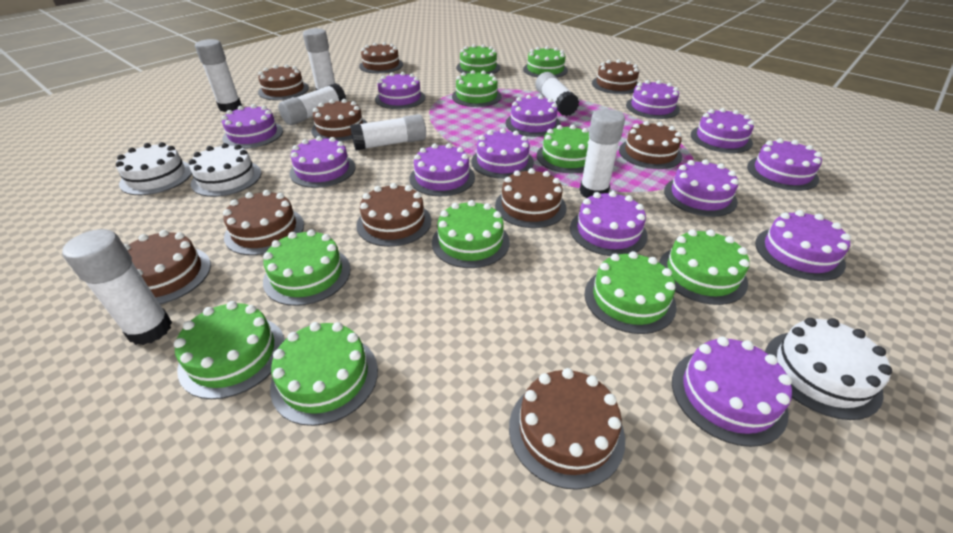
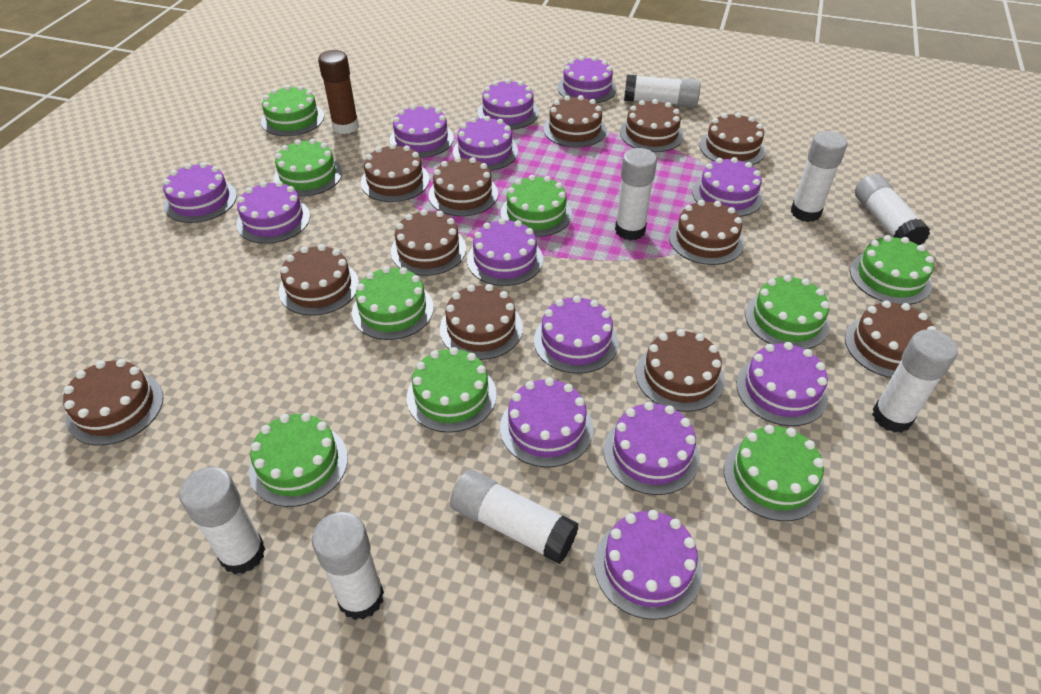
brown cake: 10 -> 12
brown glue stick: 0 -> 1
green cake: 10 -> 9
white cake: 3 -> 0
white glue stick: 7 -> 8

